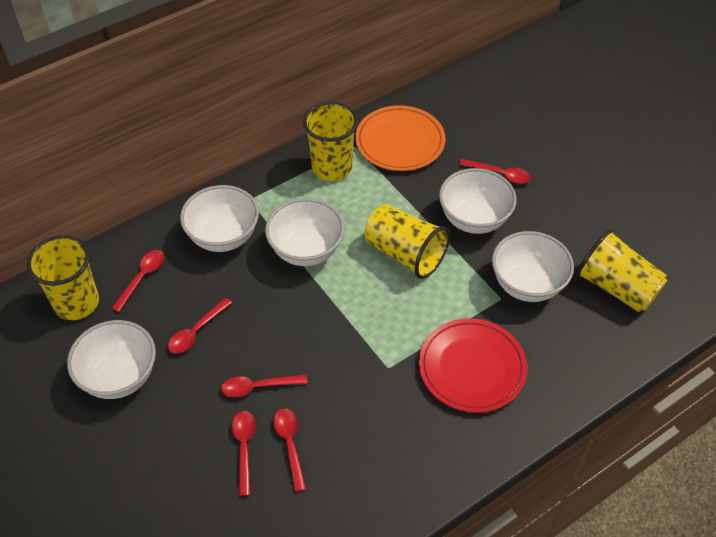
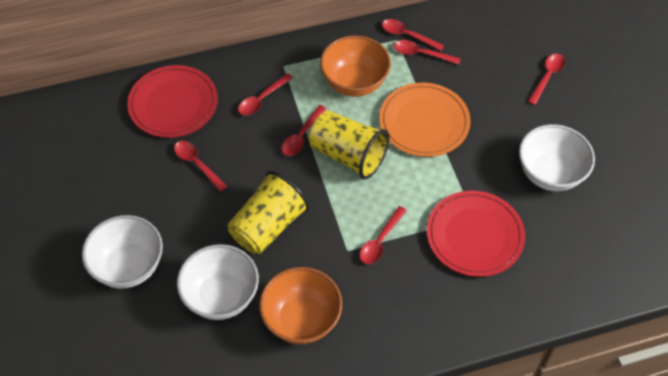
orange bowl: 0 -> 2
red plate: 1 -> 2
red spoon: 6 -> 7
white bowl: 5 -> 3
yellow cup: 4 -> 2

